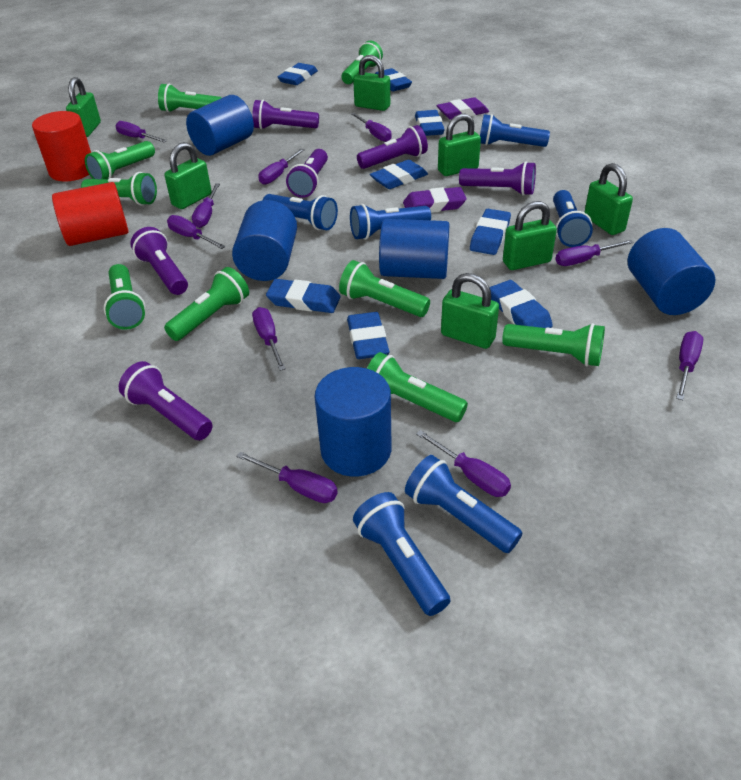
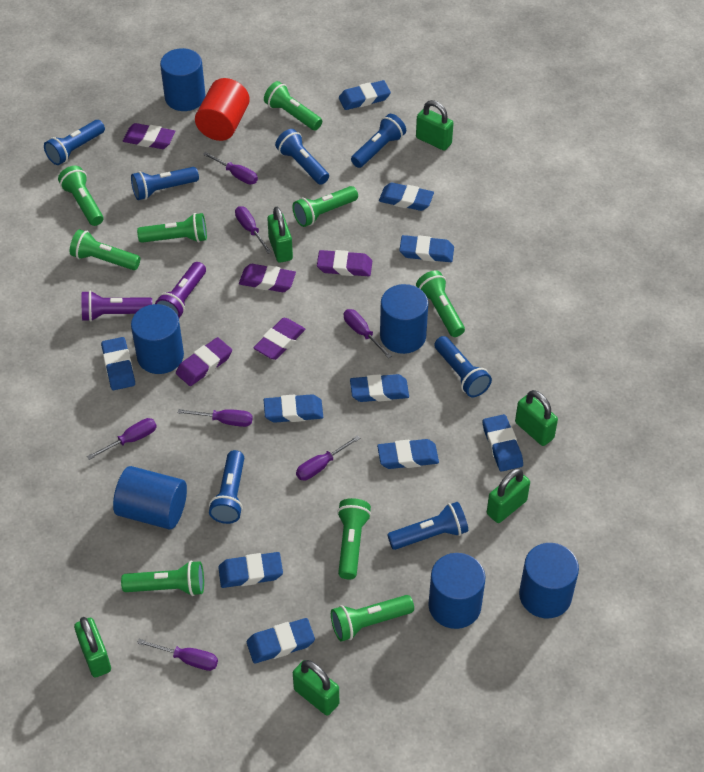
blue cylinder: 5 -> 6
blue eraser: 8 -> 10
blue flashlight: 6 -> 7
green padlock: 7 -> 6
purple eraser: 2 -> 5
purple flashlight: 6 -> 2
purple screwdriver: 10 -> 7
red cylinder: 2 -> 1

